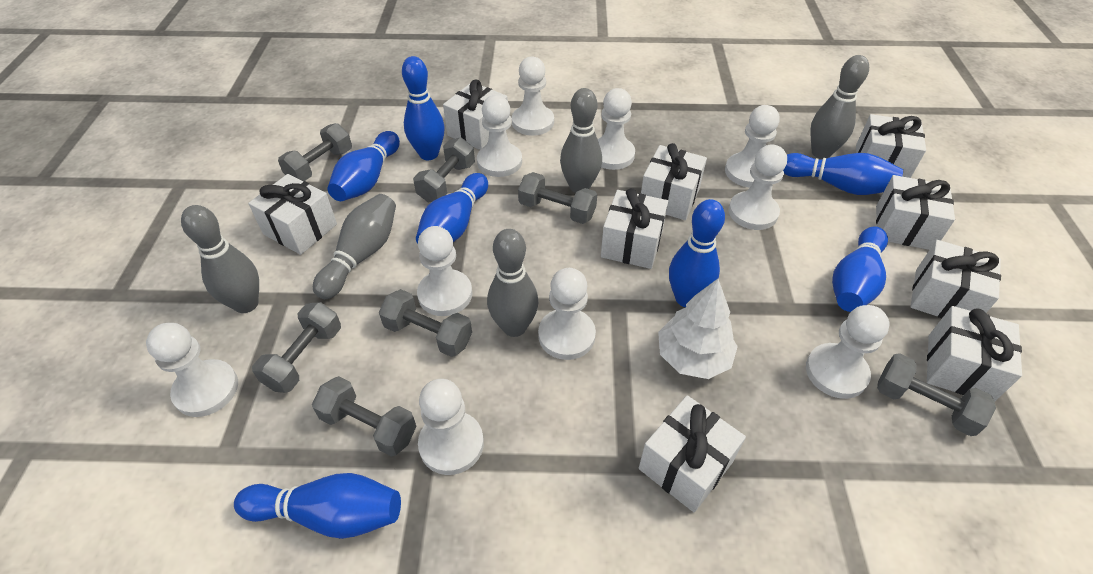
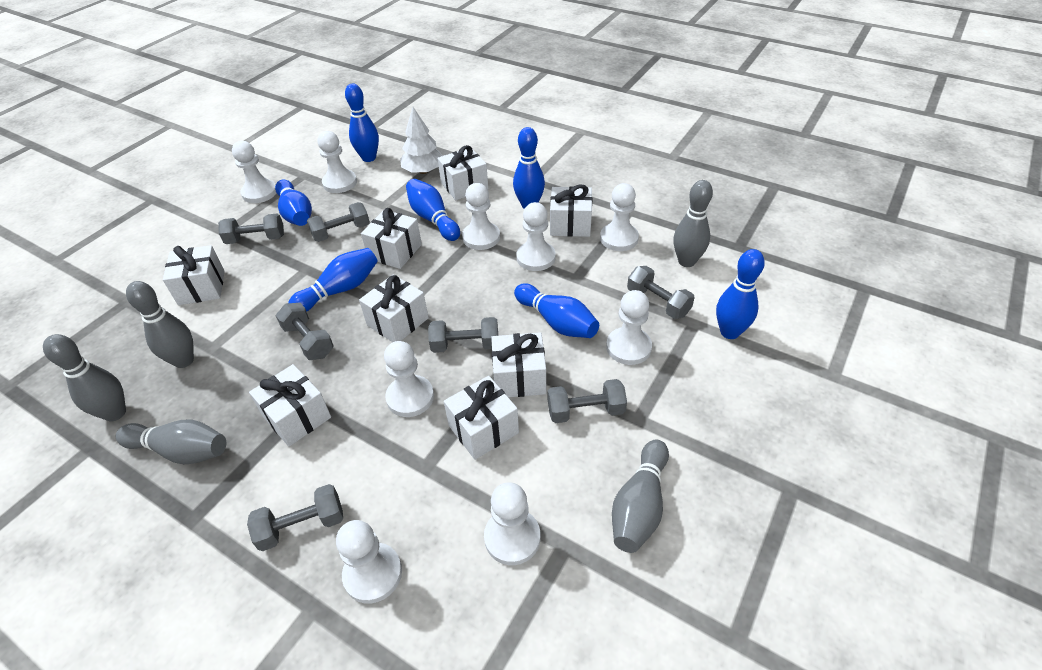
white gift: 9 -> 8
white pawn: 10 -> 9

